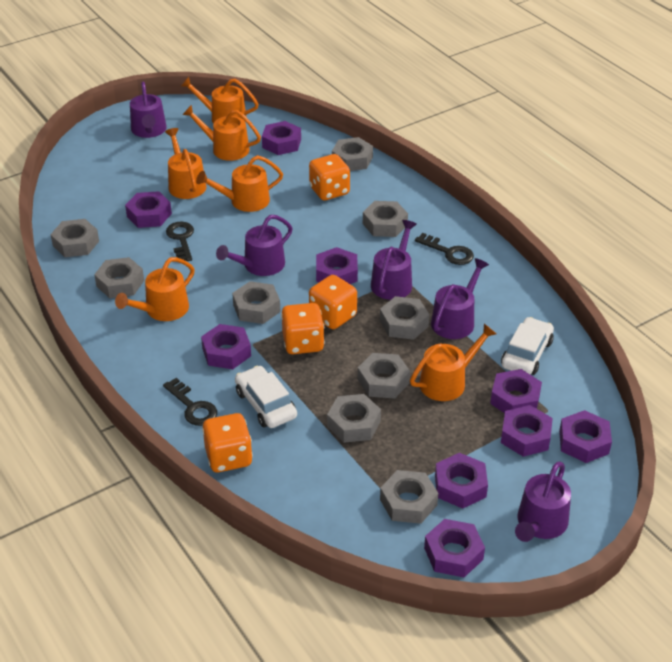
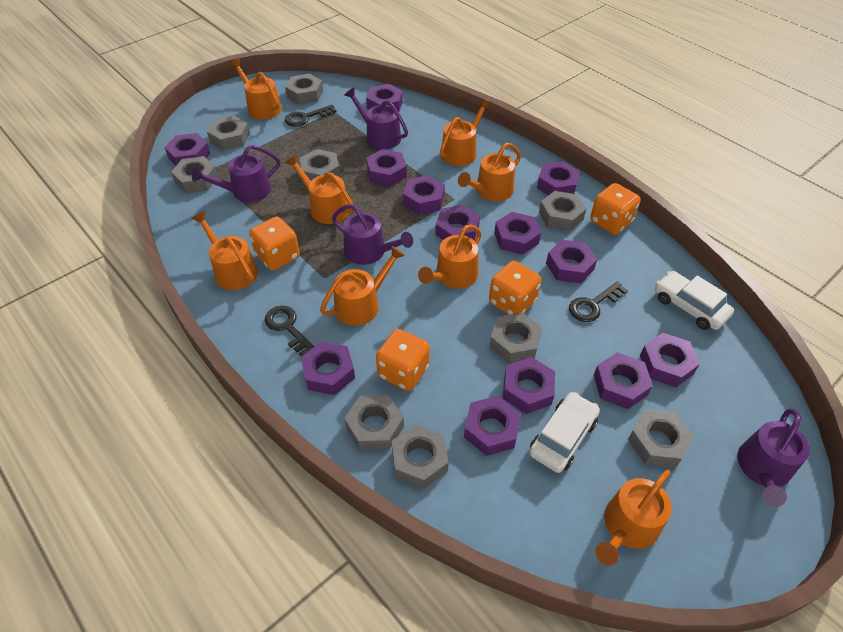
orange watering can: 6 -> 8
purple nut: 9 -> 13
purple watering can: 5 -> 4

